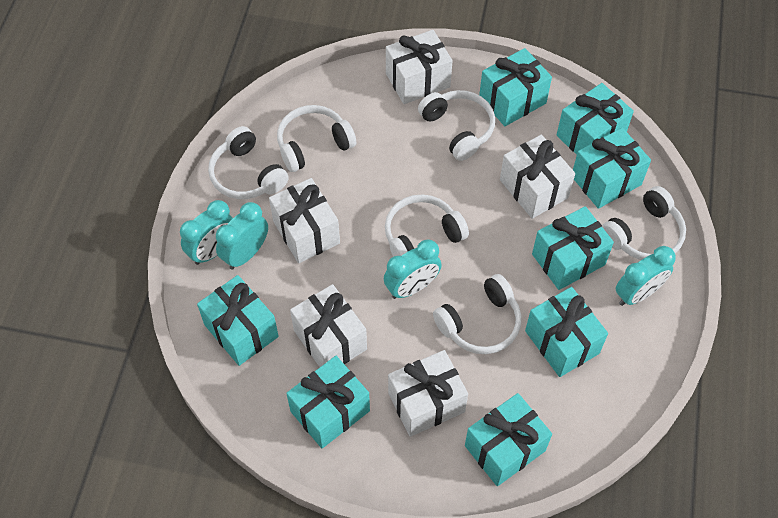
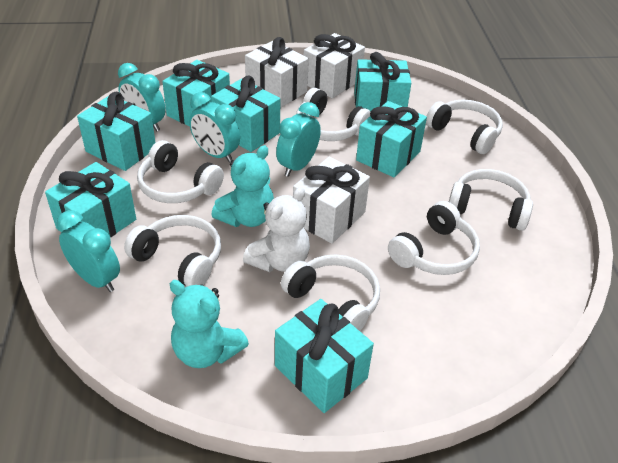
turquoise gift: 8 -> 7
turquoise teddy bear: 0 -> 2
white gift: 5 -> 3
white headphones: 6 -> 7
white teddy bear: 0 -> 1

